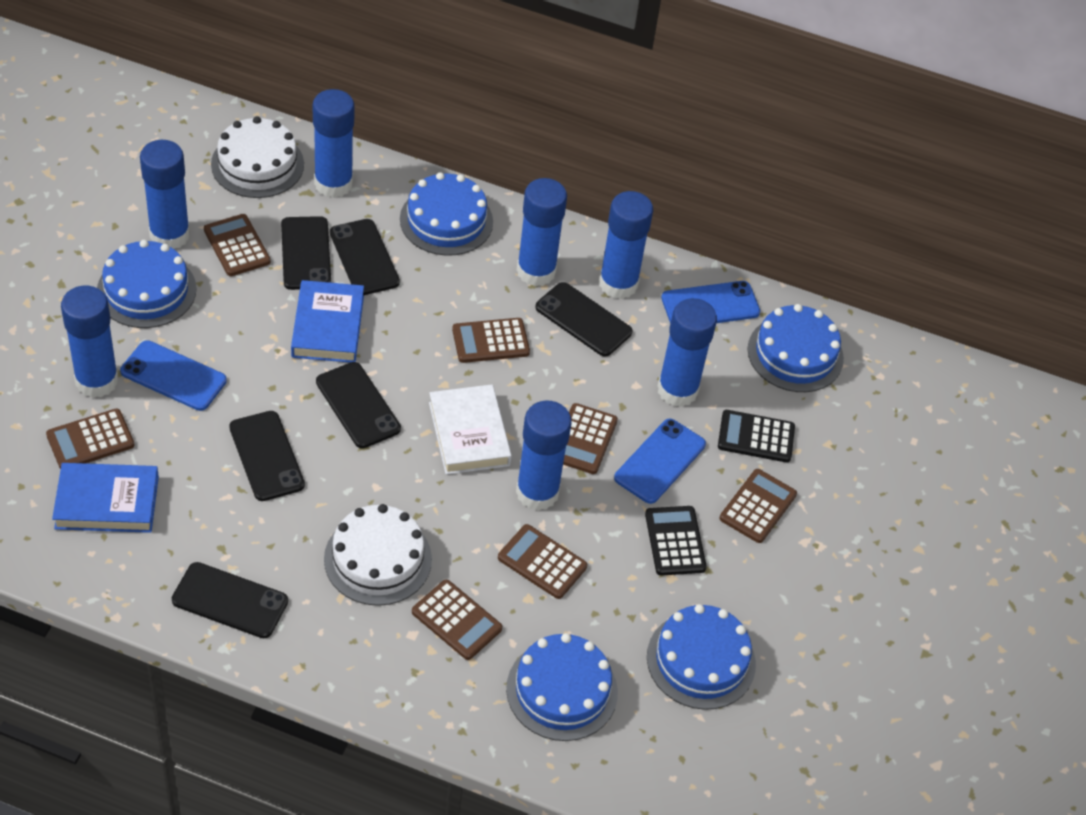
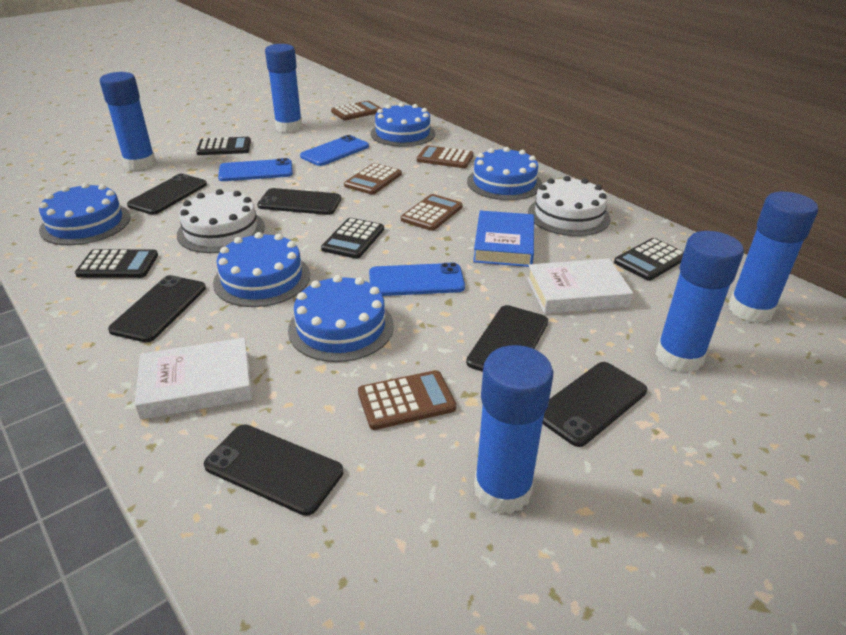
black calculator: 2 -> 4
blue book: 2 -> 1
blue glue stick: 7 -> 5
brown calculator: 7 -> 5
white book: 1 -> 2

